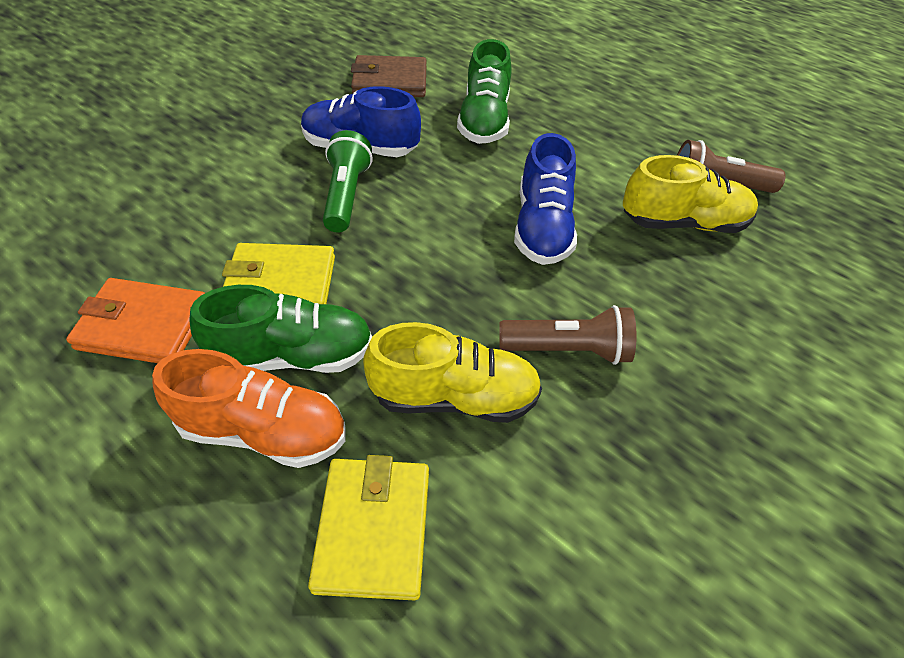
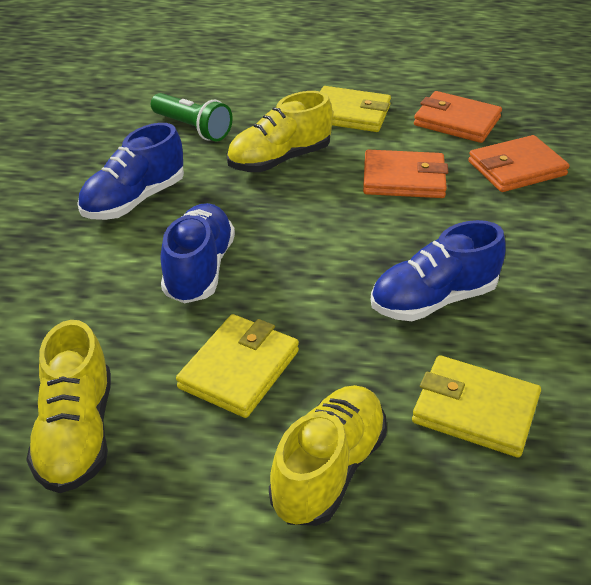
blue shoe: 2 -> 3
brown flashlight: 2 -> 0
brown wallet: 1 -> 0
green shoe: 2 -> 0
orange shoe: 1 -> 0
orange wallet: 1 -> 3
yellow shoe: 2 -> 3
yellow wallet: 2 -> 3

